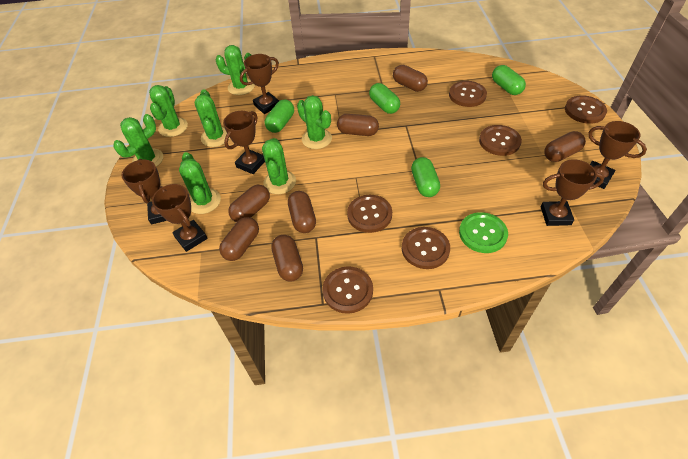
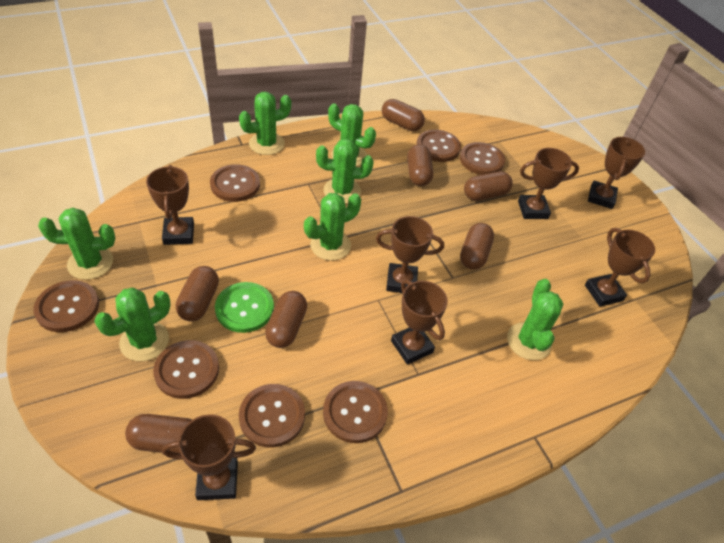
brown button: 6 -> 7
brown trophy: 6 -> 7
green capsule: 4 -> 0

